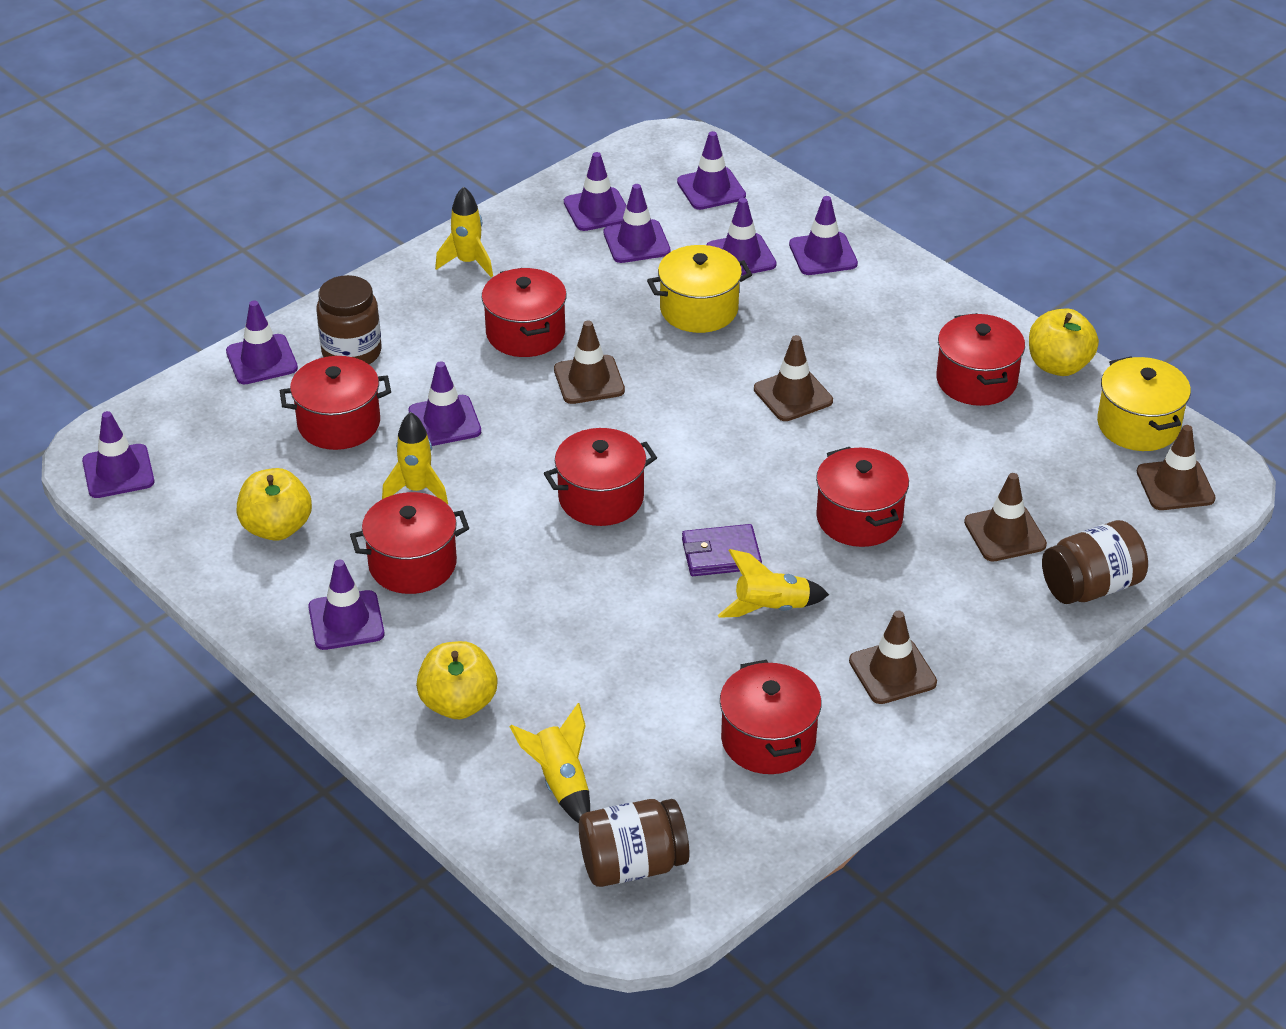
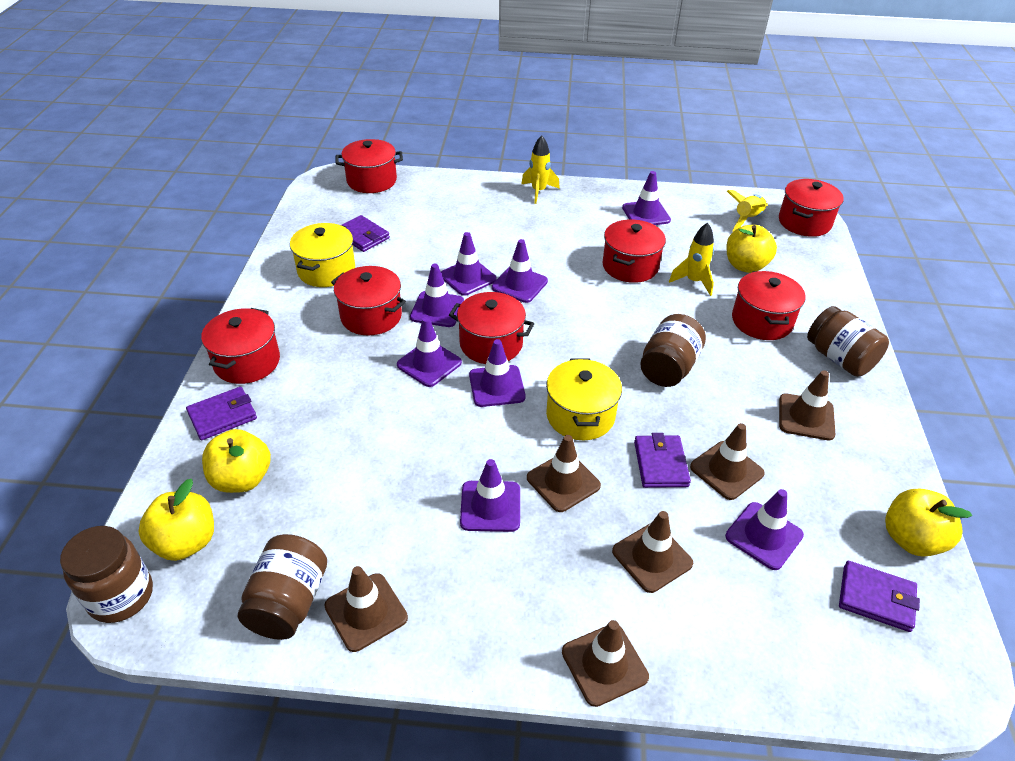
brown jar: 3 -> 4
brown traffic cone: 5 -> 6
purple traffic cone: 9 -> 8
purple wallet: 1 -> 4
yellow apple: 3 -> 4
yellow rocket: 4 -> 3

